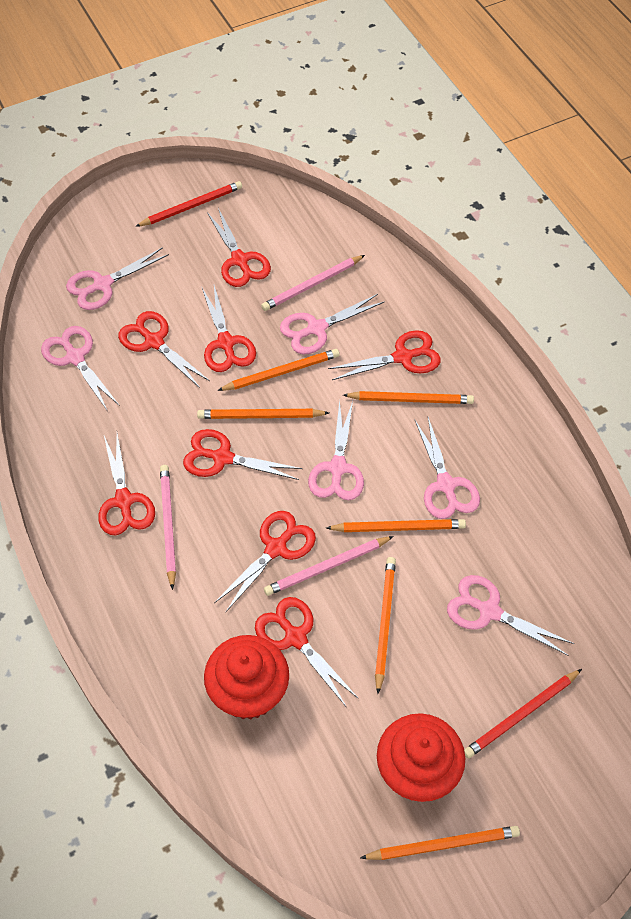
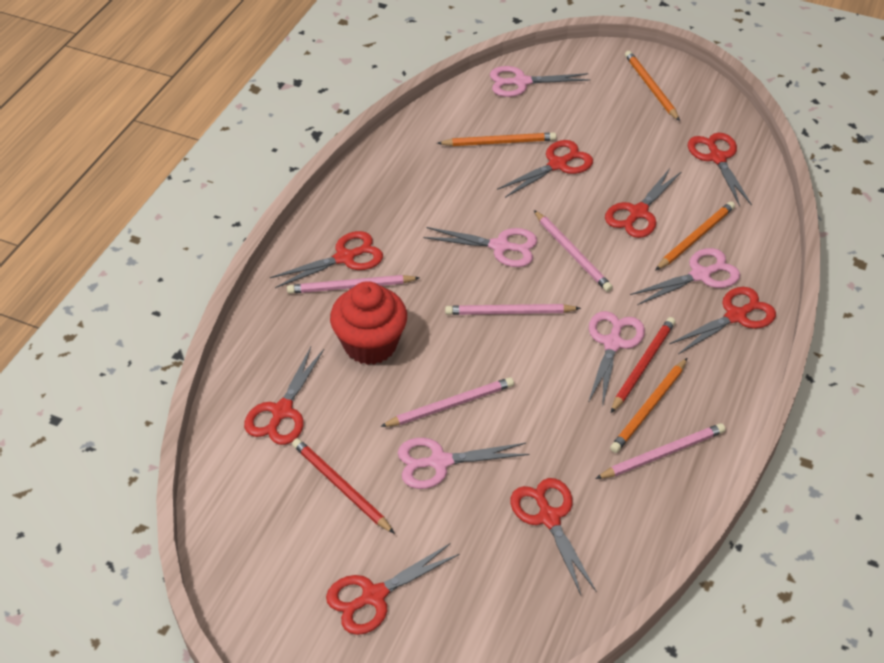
orange pencil: 6 -> 4
pink pencil: 3 -> 5
pink scissors: 6 -> 5
red cupcake: 2 -> 1

